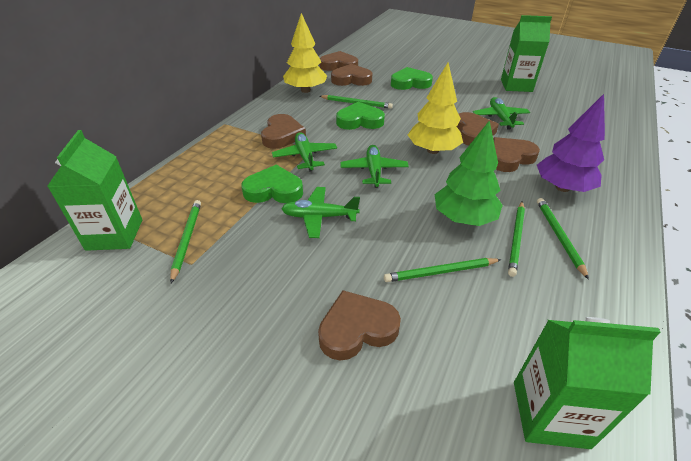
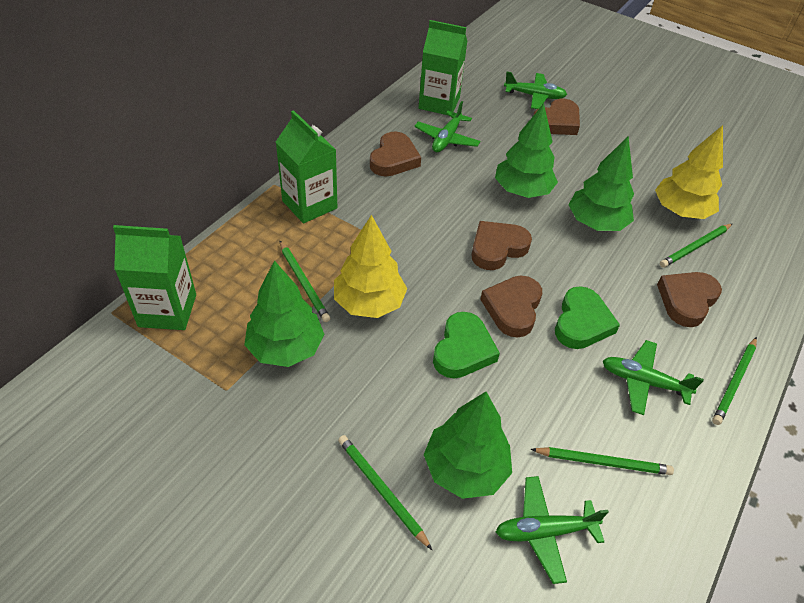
brown heart: 6 -> 5
green heart: 3 -> 2
green tree: 1 -> 4
purple tree: 1 -> 0

